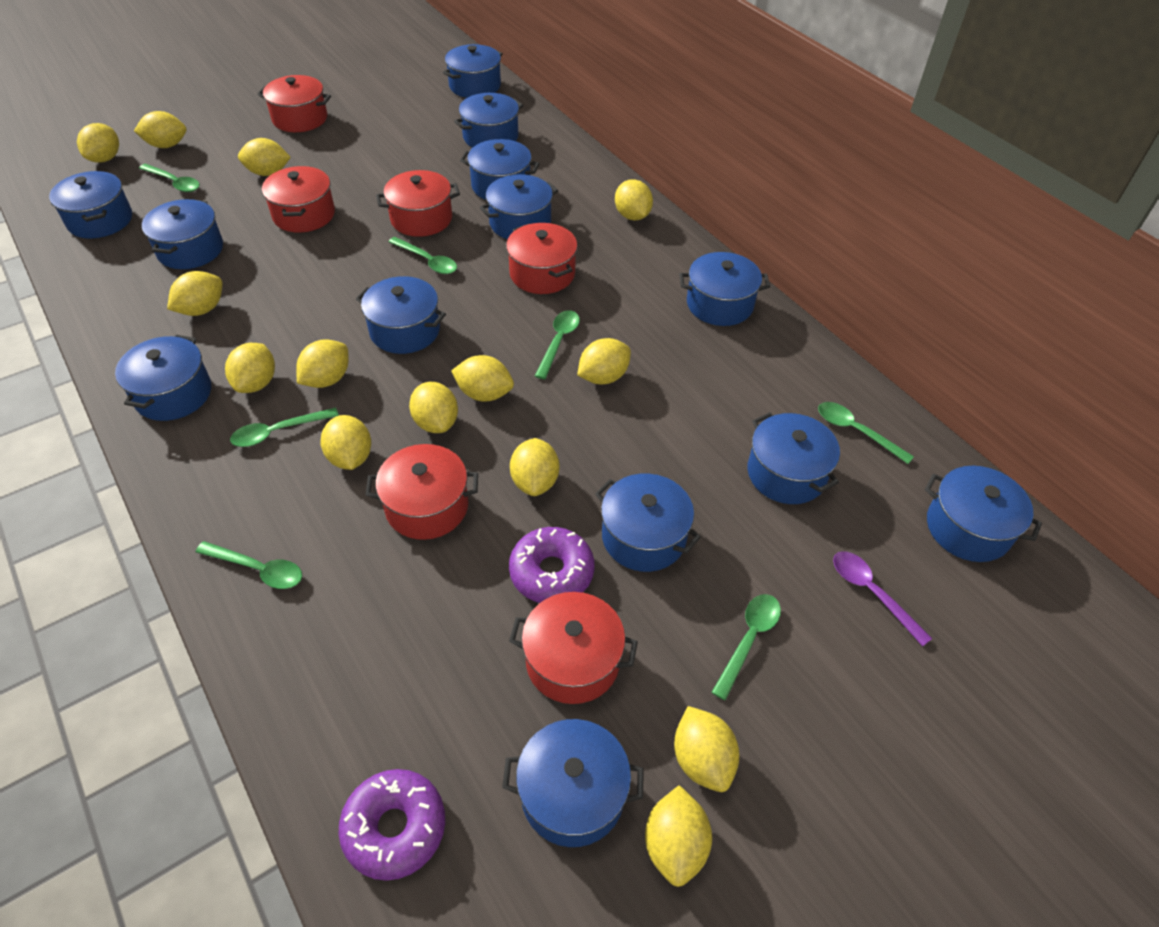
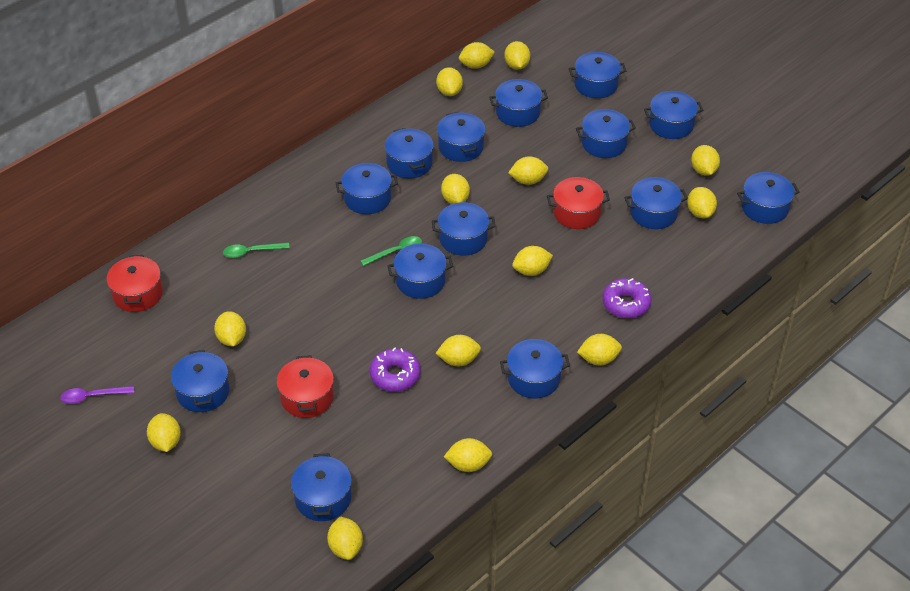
blue pot: 13 -> 14
green spoon: 7 -> 2
red pot: 6 -> 3

